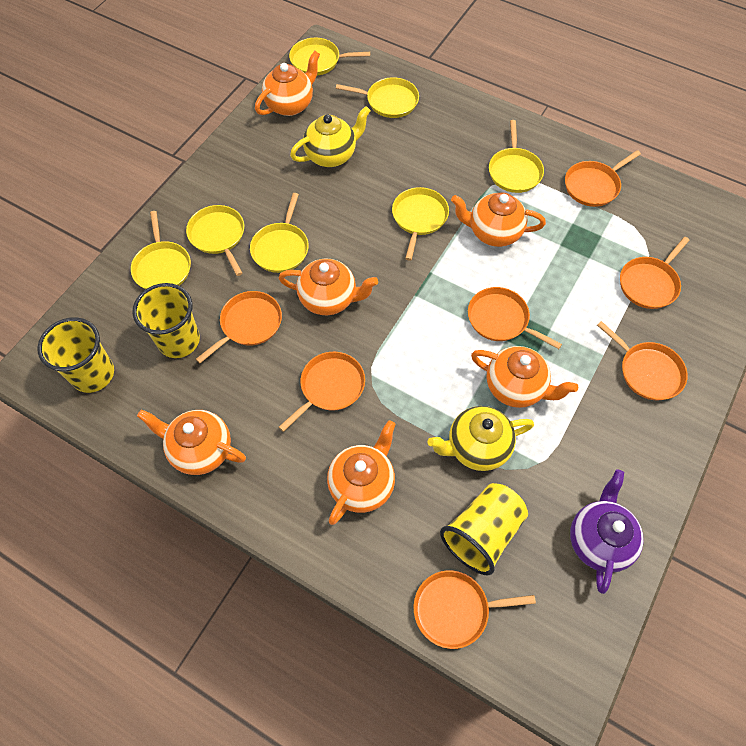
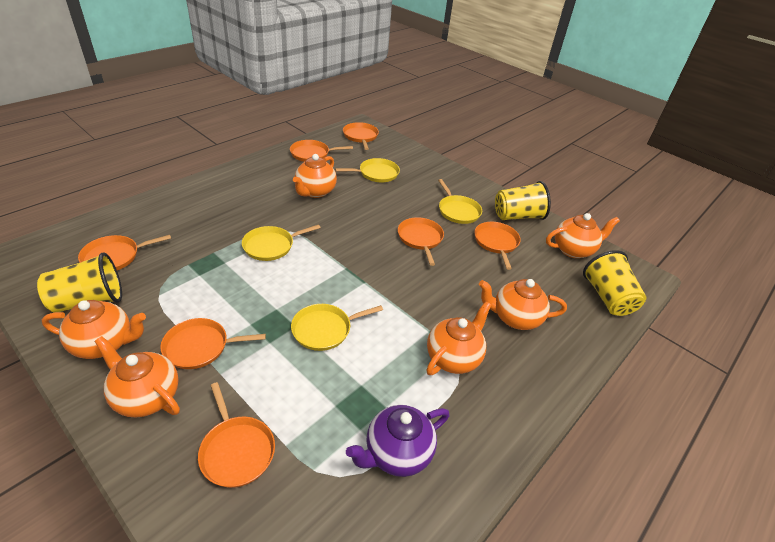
yellow pan: 7 -> 4
yellow teapot: 2 -> 0

